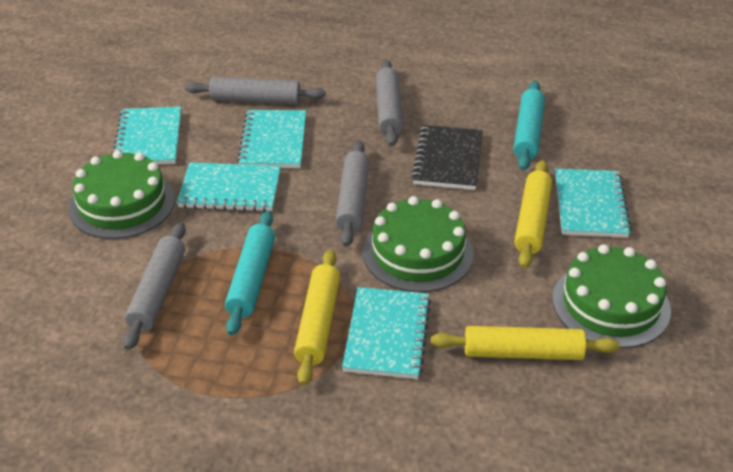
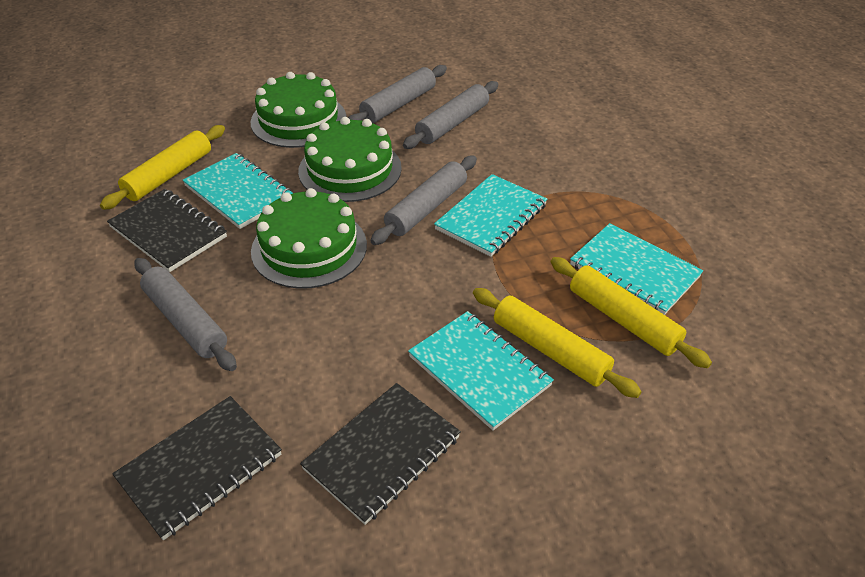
black notebook: 1 -> 3
turquoise notebook: 5 -> 4
turquoise rolling pin: 2 -> 0

